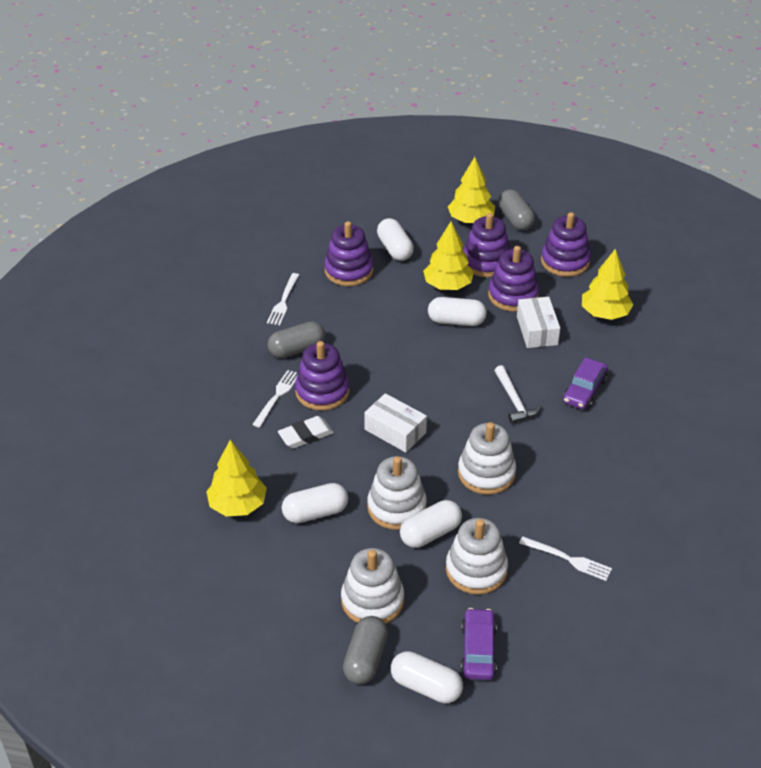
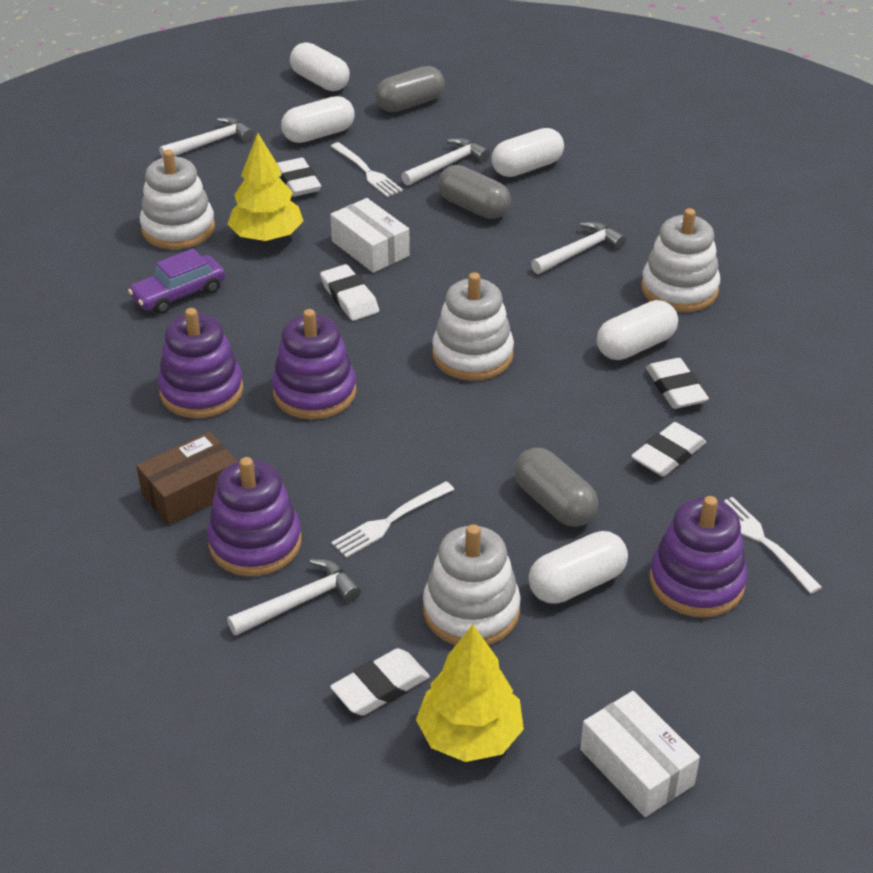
brown box: 0 -> 1
purple car: 2 -> 1
purple stacking toy: 5 -> 4
white eraser: 1 -> 5
white hammer: 1 -> 4
yellow tree: 4 -> 2

